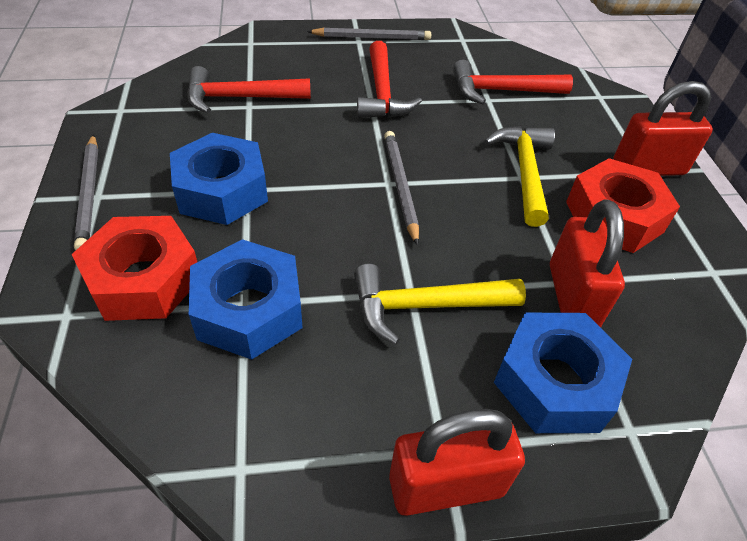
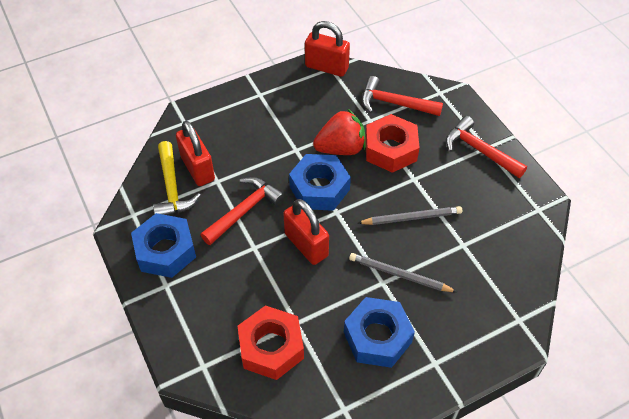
grey pencil: 3 -> 2
red strawberry: 0 -> 1
yellow hammer: 2 -> 1

